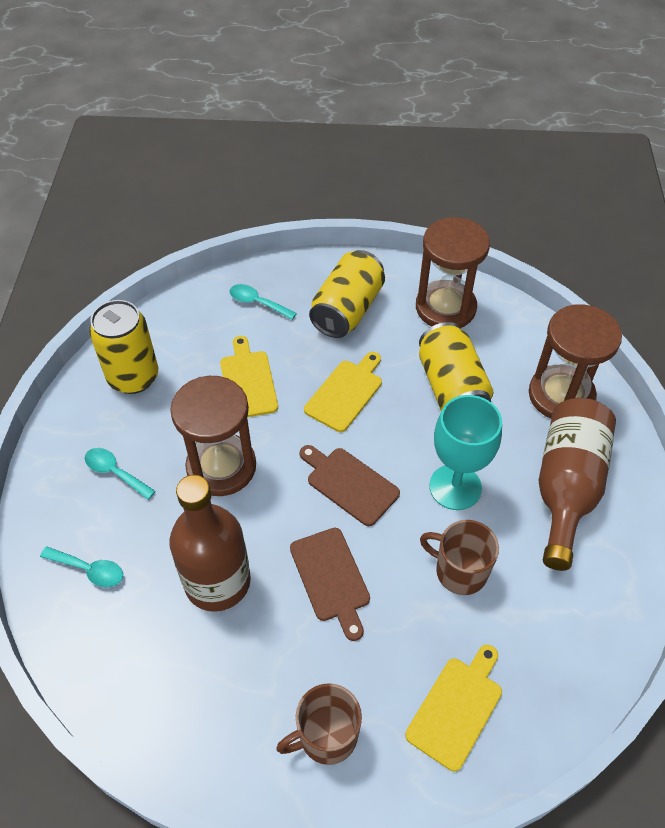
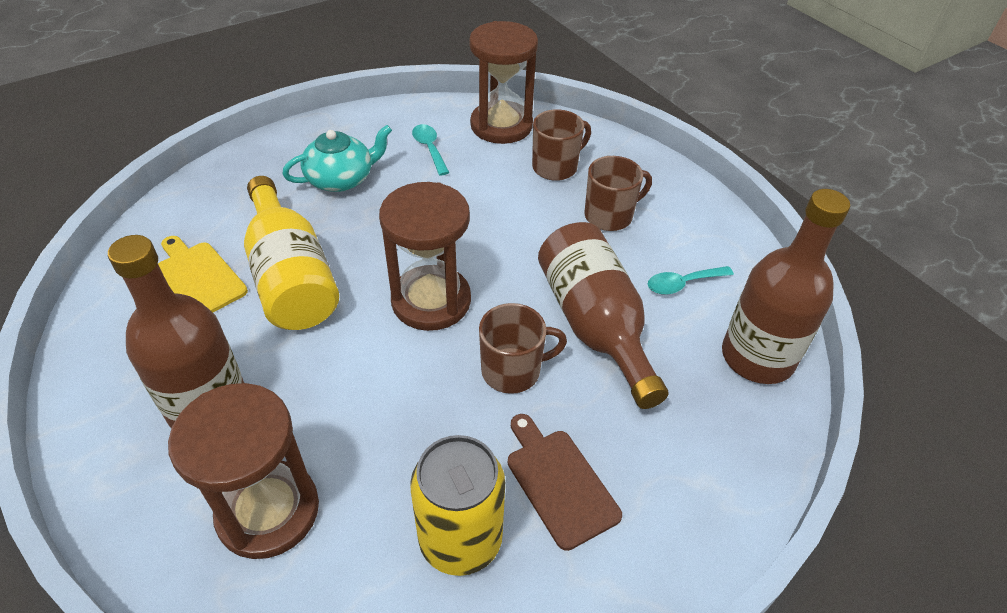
brown bottle: 2 -> 3
brown cutting board: 2 -> 1
brown mug: 2 -> 3
turquoise goblet: 1 -> 0
turquoise spoon: 3 -> 2
turquoise teapot: 0 -> 1
yellow bottle: 0 -> 1
yellow can: 3 -> 1
yellow cutting board: 3 -> 1

